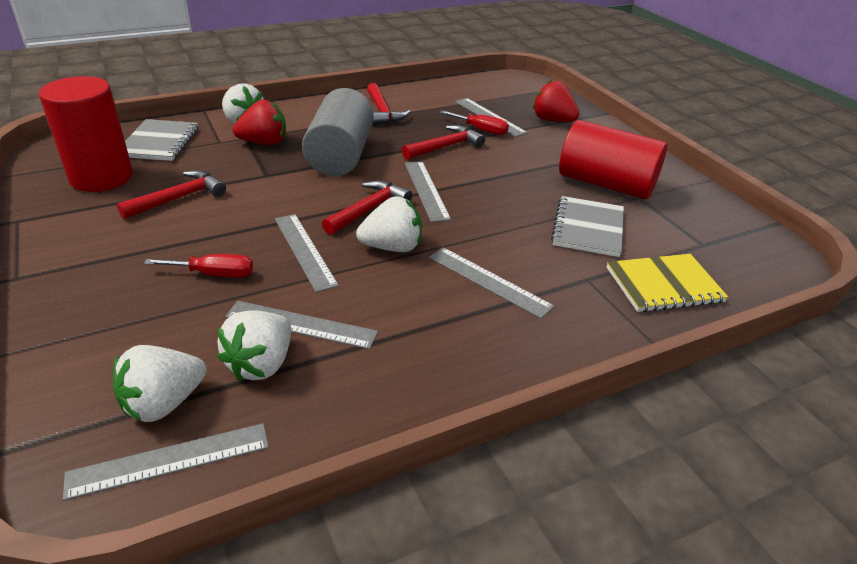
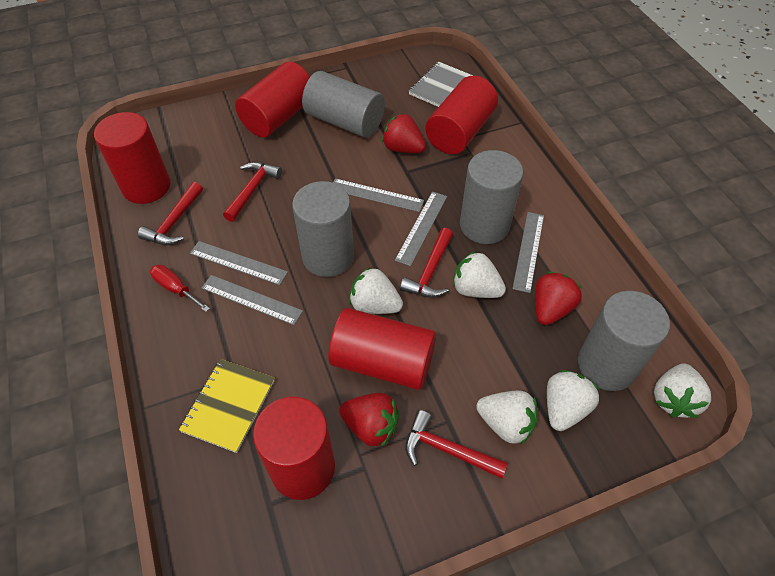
grey cylinder: 1 -> 4
grey notebook: 2 -> 1
grey ruler: 6 -> 5
red cylinder: 2 -> 5
red screwdriver: 2 -> 1
red strawberry: 2 -> 3
white strawberry: 4 -> 5

